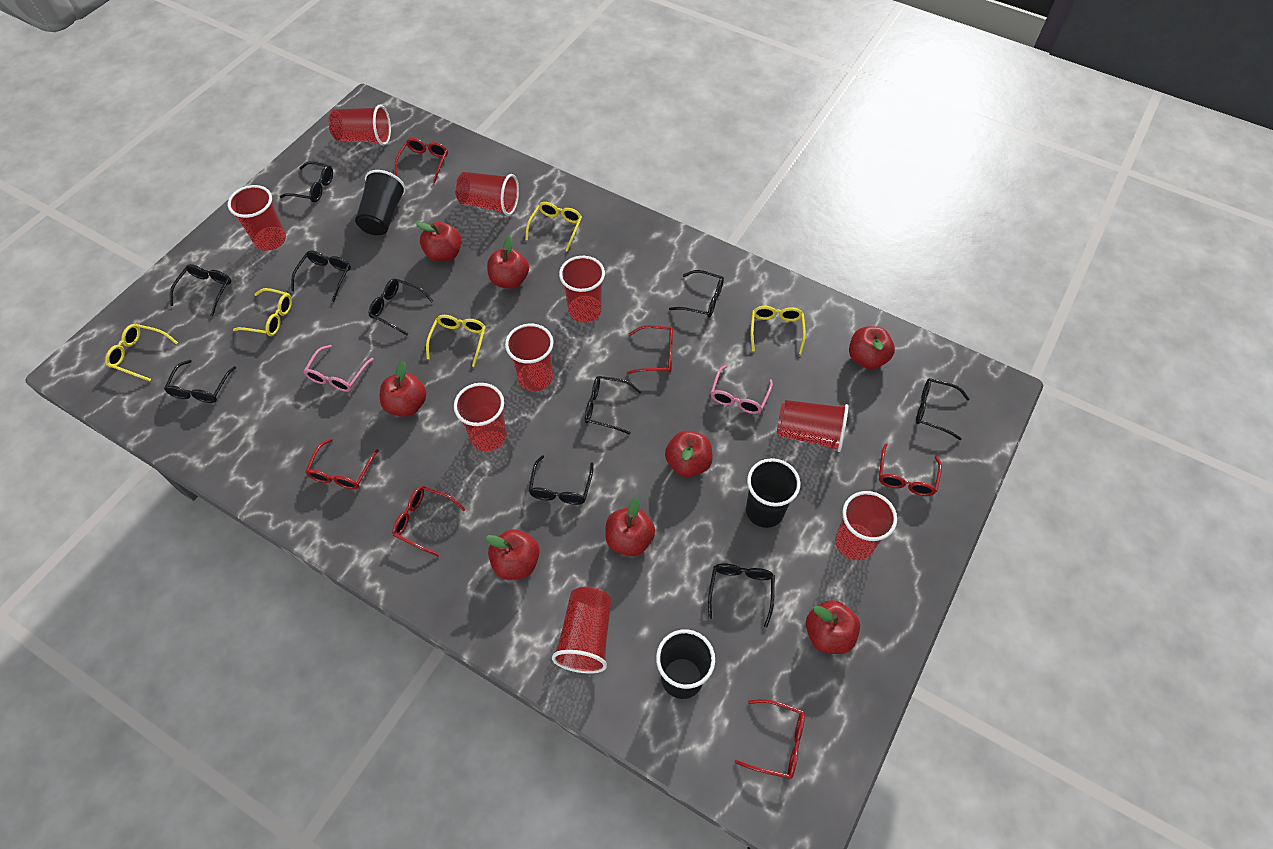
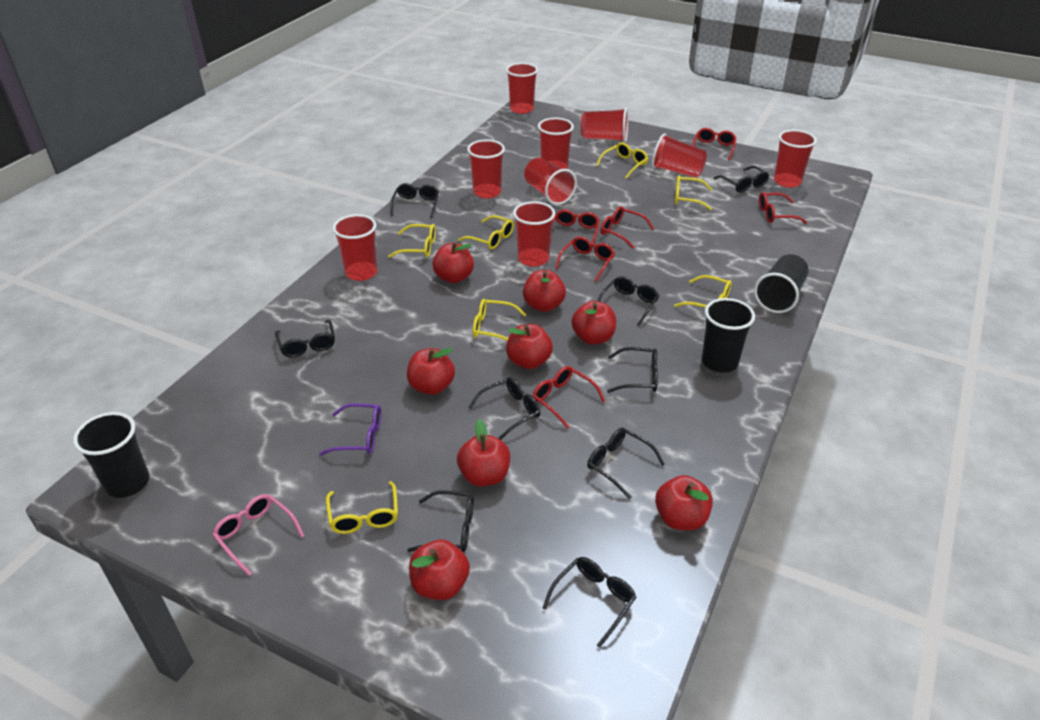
black glasses: 10 -> 9
pink glasses: 2 -> 1
purple glasses: 0 -> 1
yellow glasses: 5 -> 7

